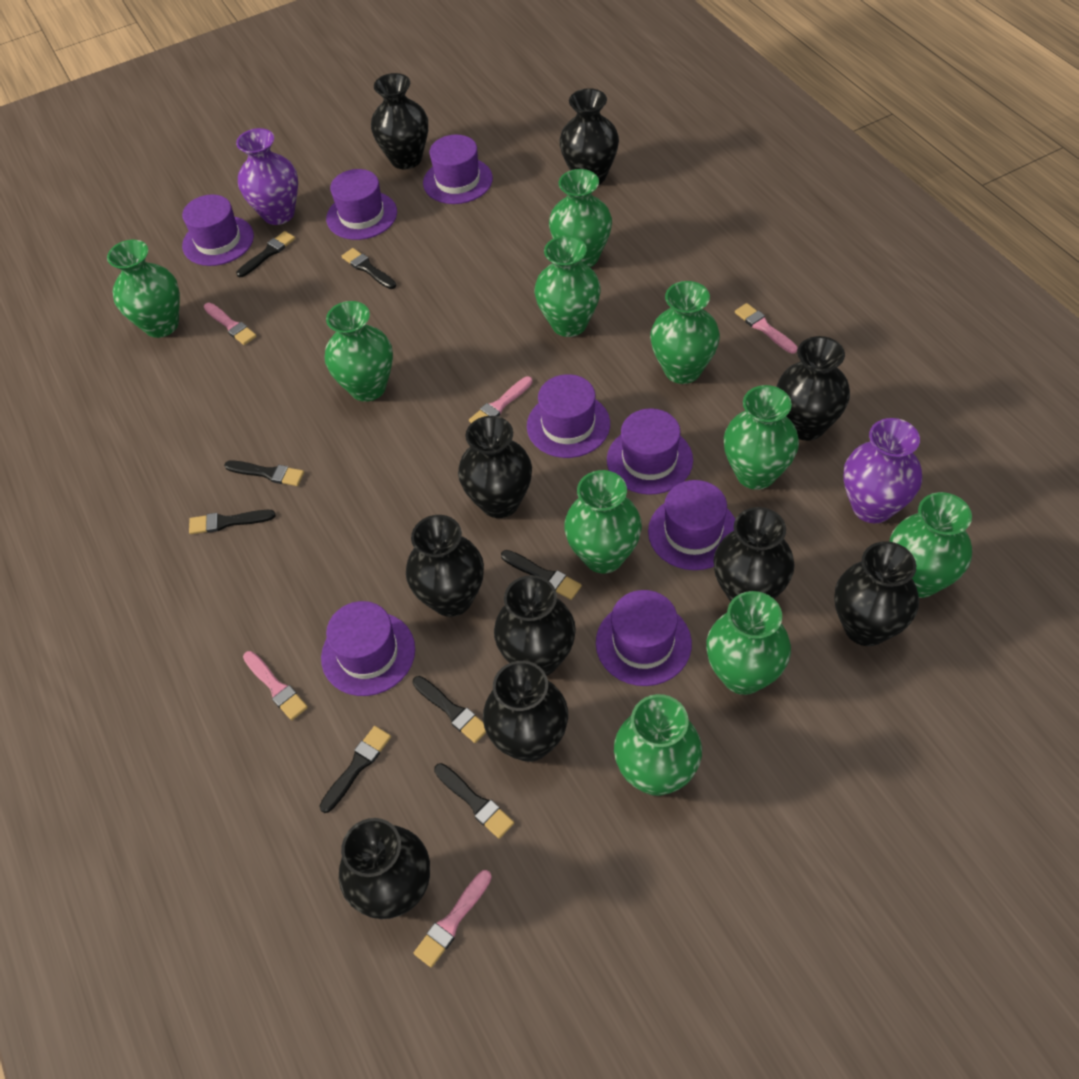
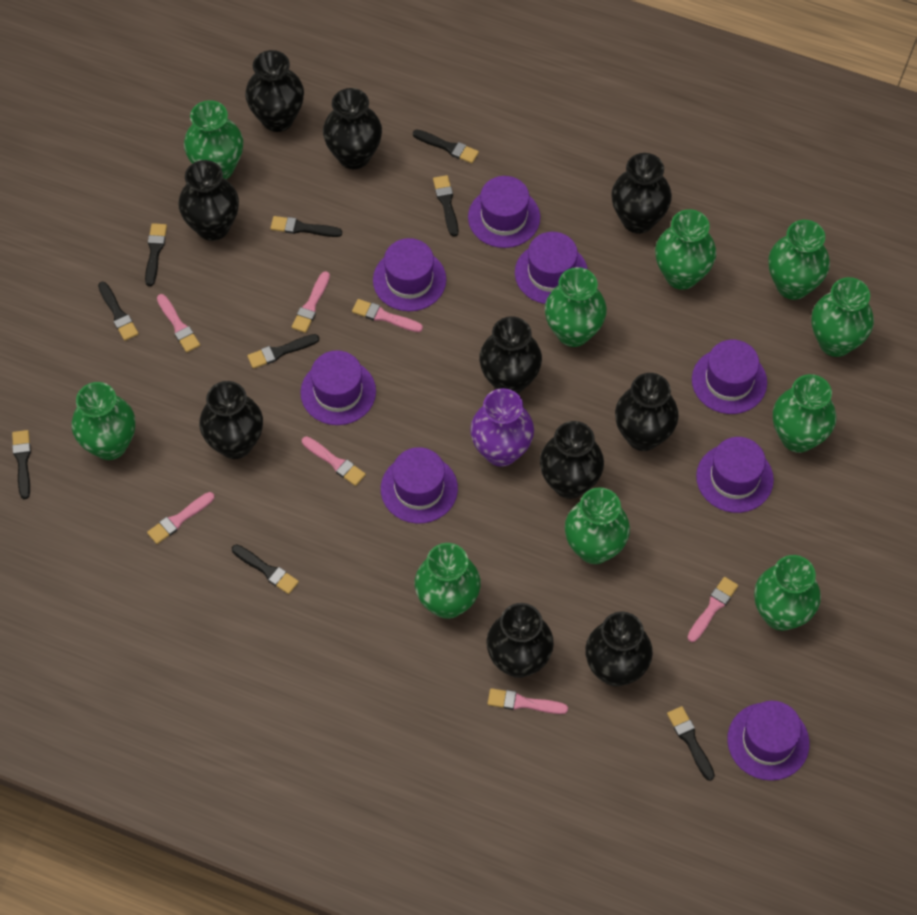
black brush: 8 -> 9
pink brush: 5 -> 7
purple vase: 2 -> 1

